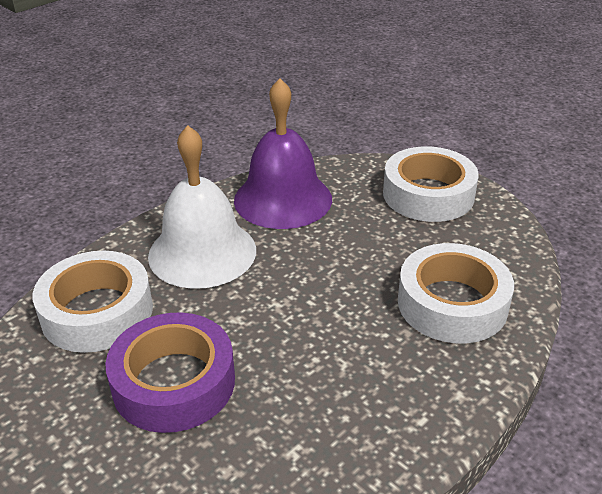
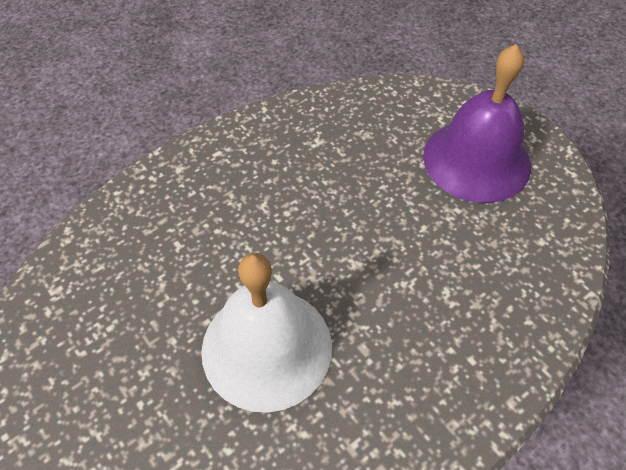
purple tape: 1 -> 0
white tape: 3 -> 0

